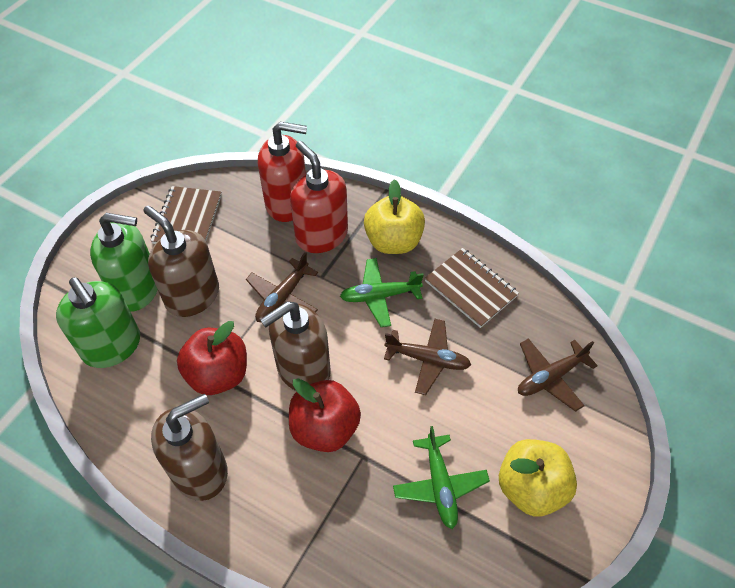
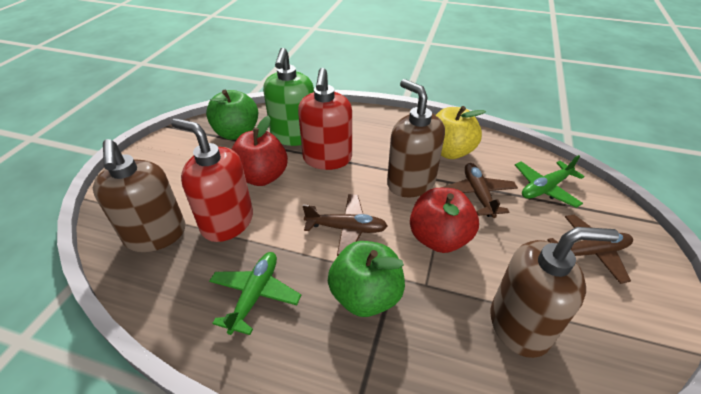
brown notebook: 2 -> 0
green apple: 0 -> 2
green soap dispenser: 2 -> 1
yellow apple: 2 -> 1

